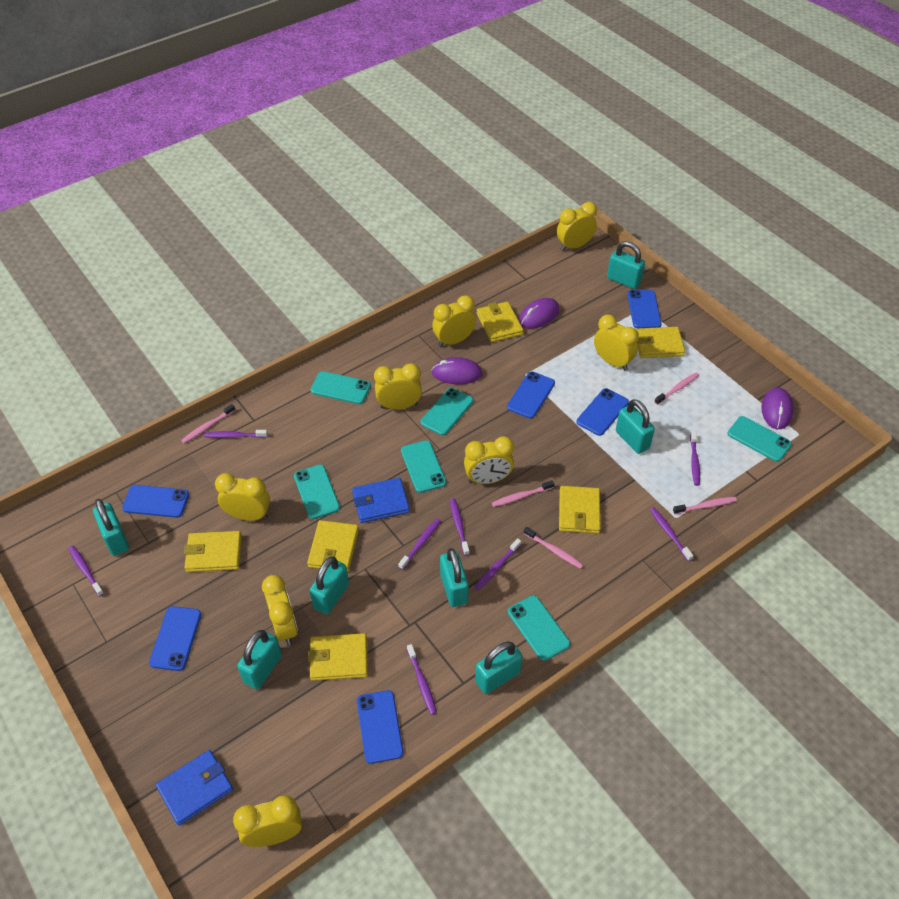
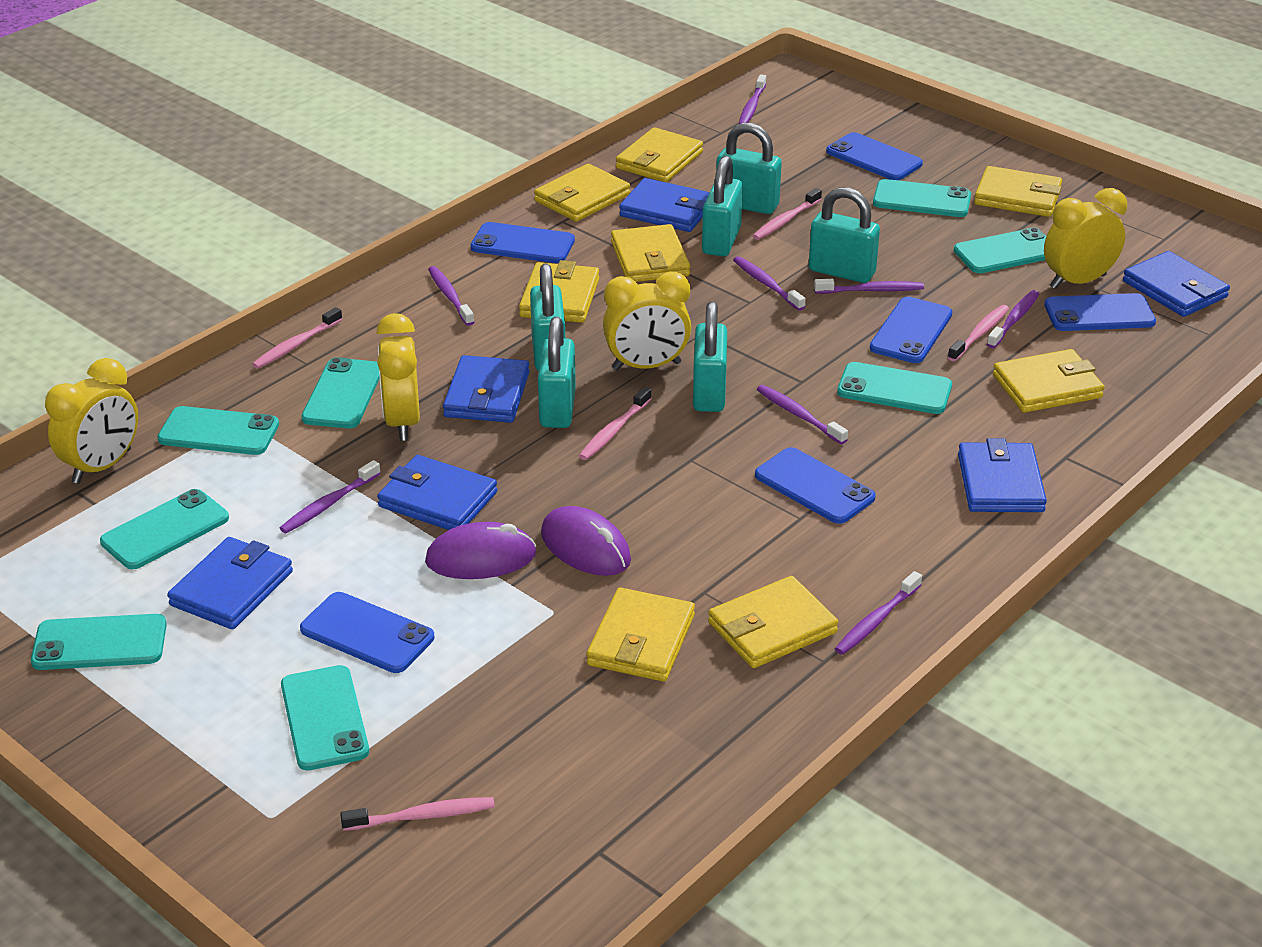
blue wallet: 2 -> 6
purple mouse: 3 -> 2
turquoise padlock: 7 -> 6
turquoise phone: 6 -> 8
yellow clock: 8 -> 4
yellow wallet: 6 -> 8

